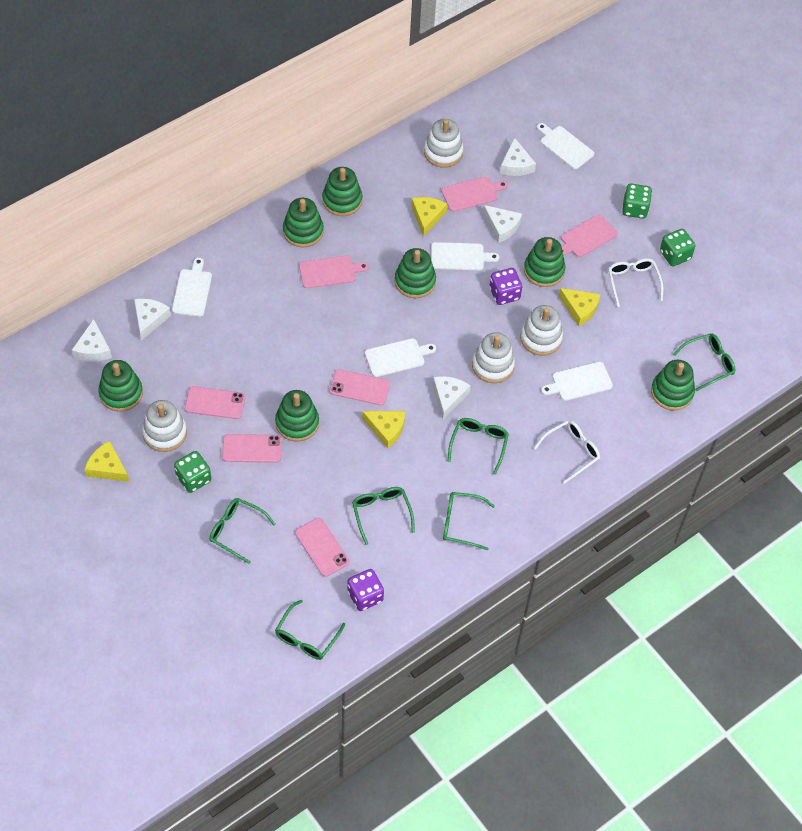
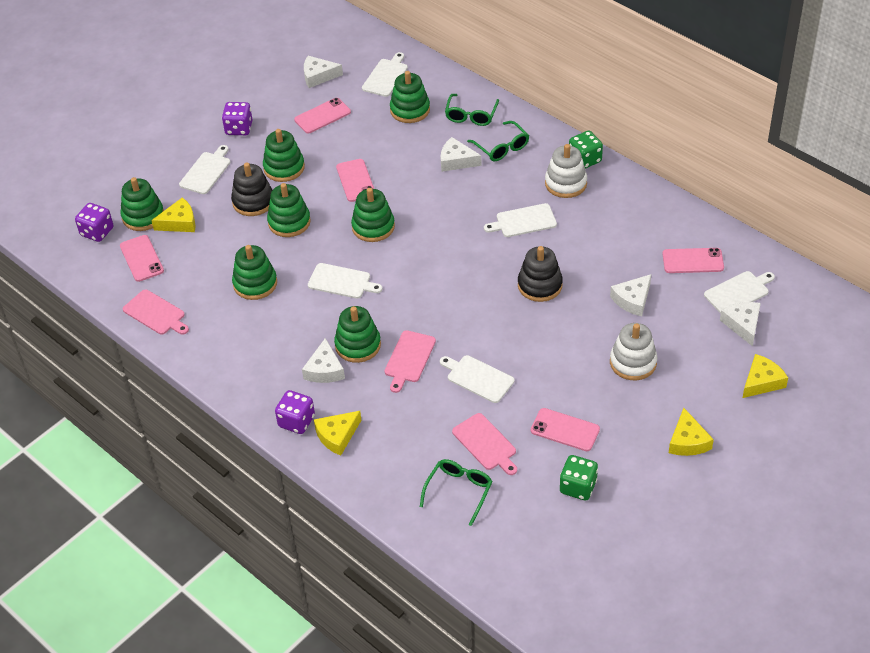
black stacking toy: 0 -> 2
green dice: 3 -> 2
green glasses: 6 -> 3
pink phone: 4 -> 5
purple dice: 2 -> 3
white cutting board: 5 -> 6
white glasses: 2 -> 0
white stacking toy: 4 -> 2

